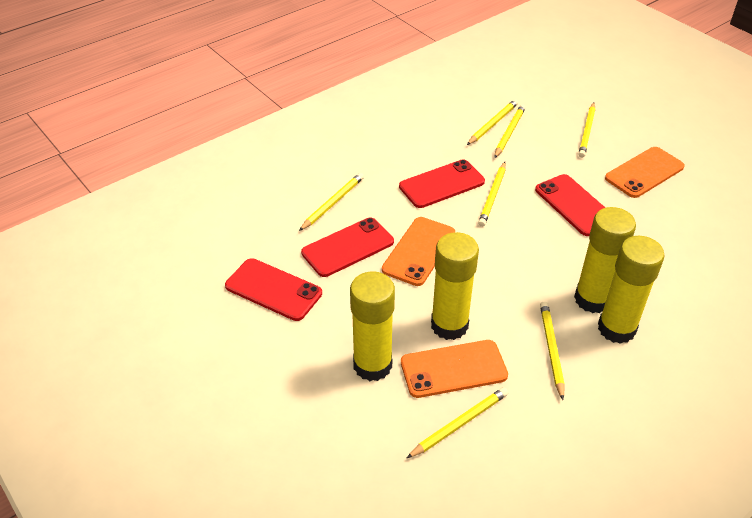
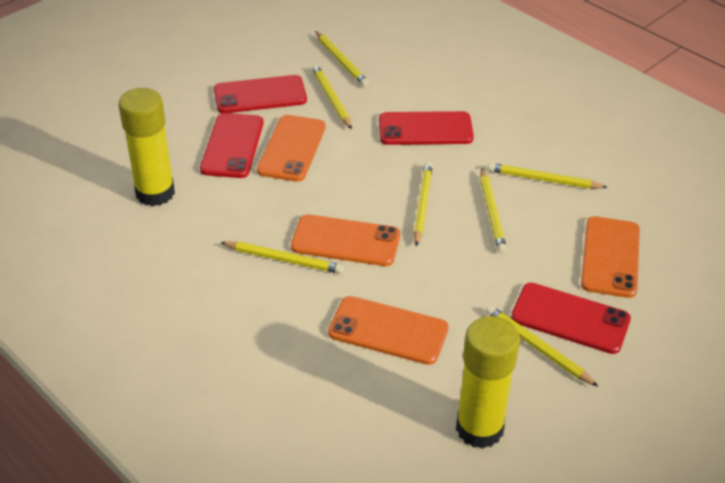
orange phone: 3 -> 4
yellow glue stick: 4 -> 2

